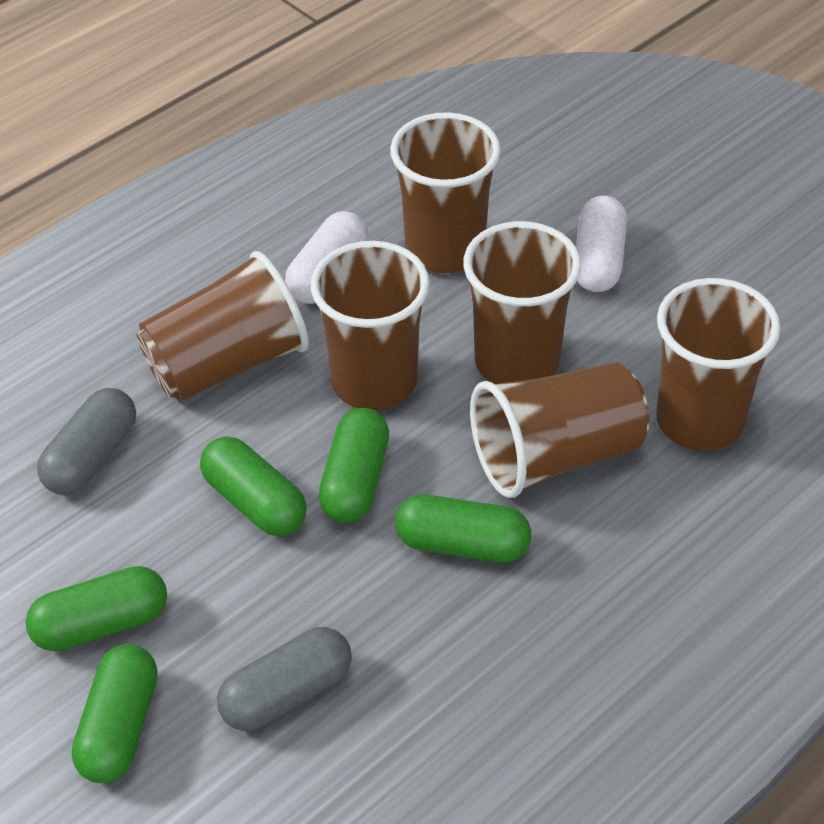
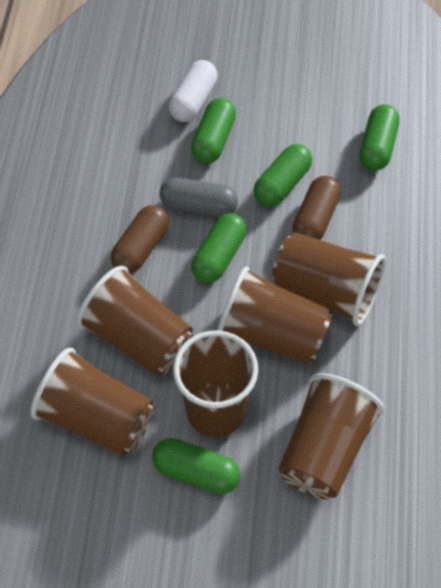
brown capsule: 0 -> 2
grey capsule: 2 -> 1
white capsule: 2 -> 1

